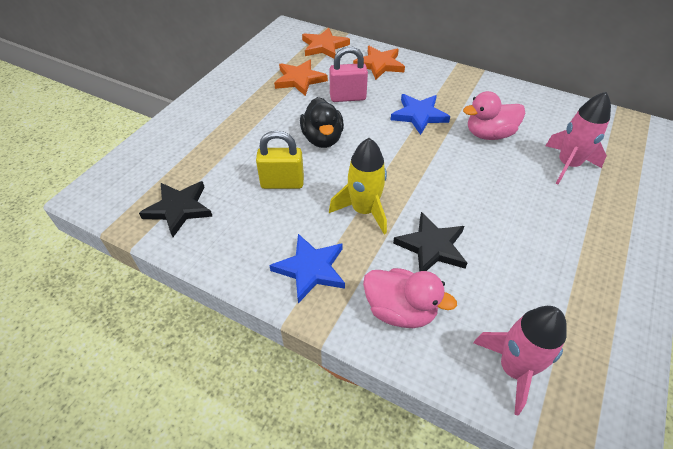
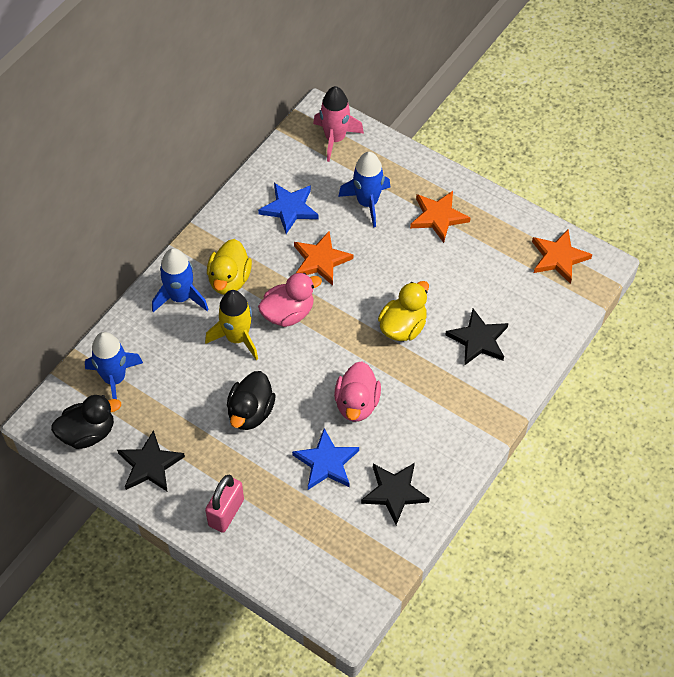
black duck: 1 -> 2
black star: 2 -> 3
blue rocket: 0 -> 3
pink rocket: 2 -> 1
yellow duck: 0 -> 2
yellow padlock: 1 -> 0

